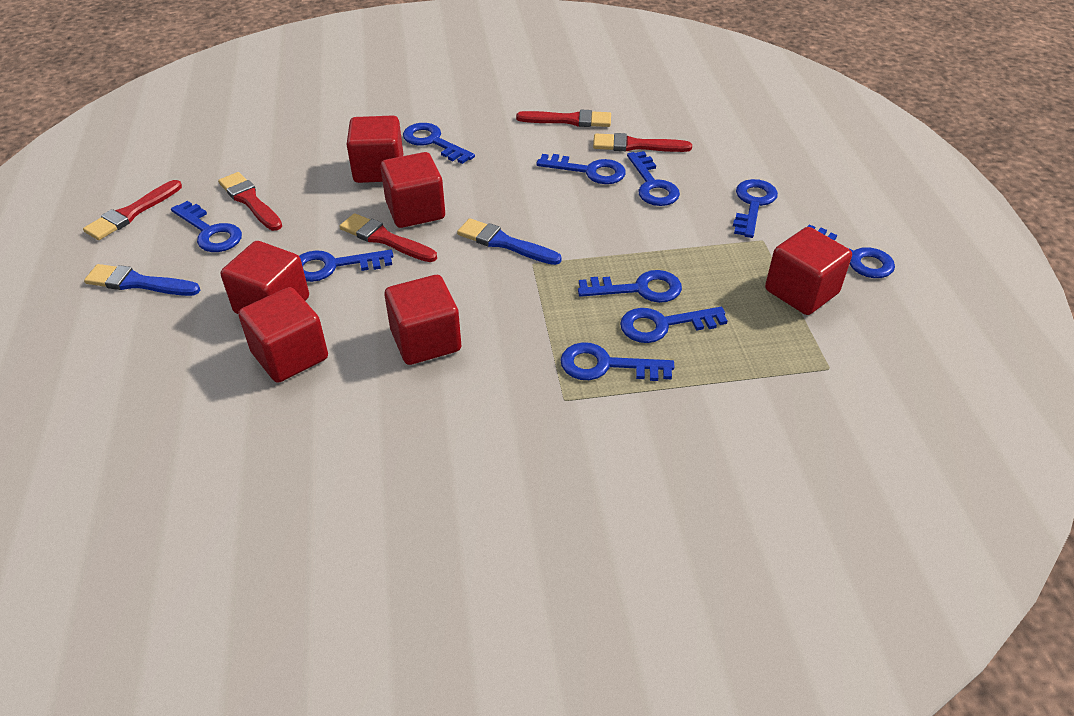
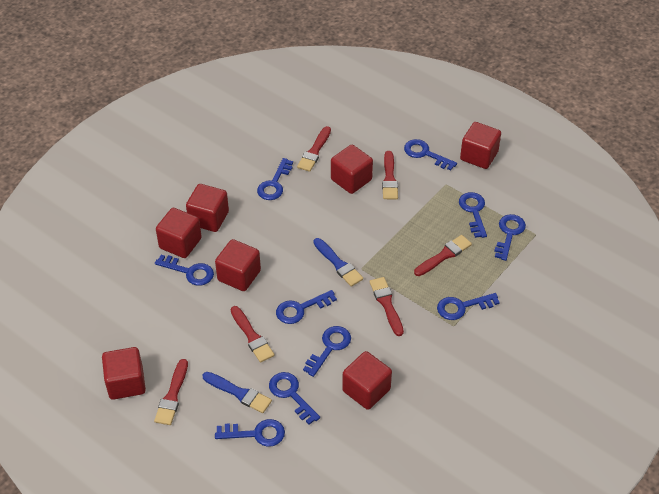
red brush: 5 -> 6
red cube: 6 -> 7

